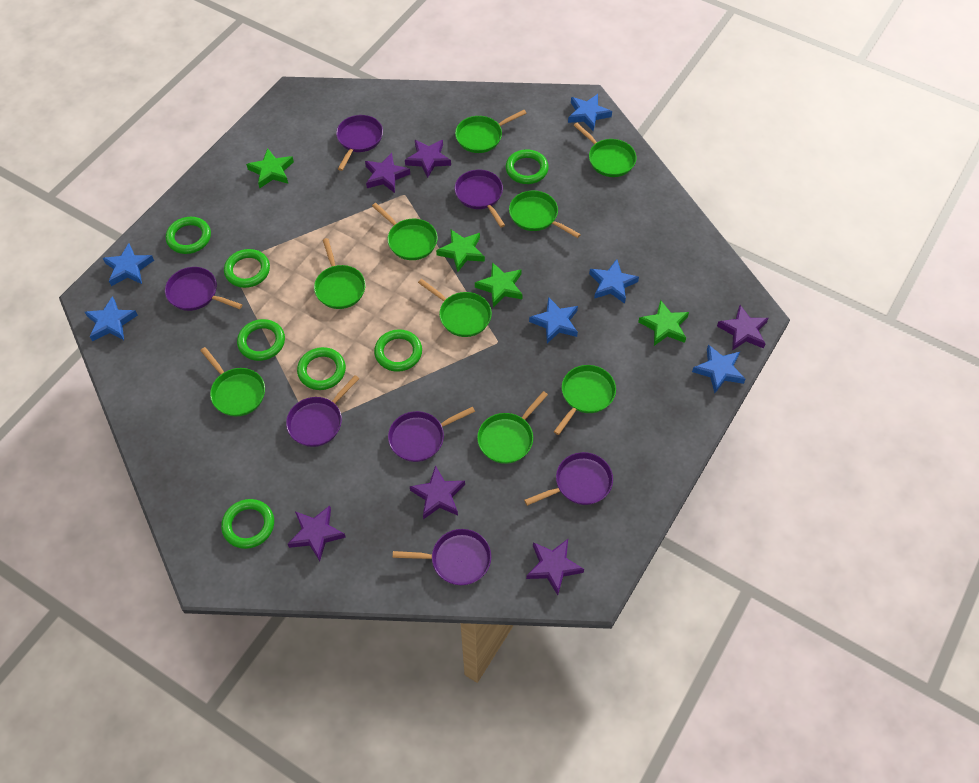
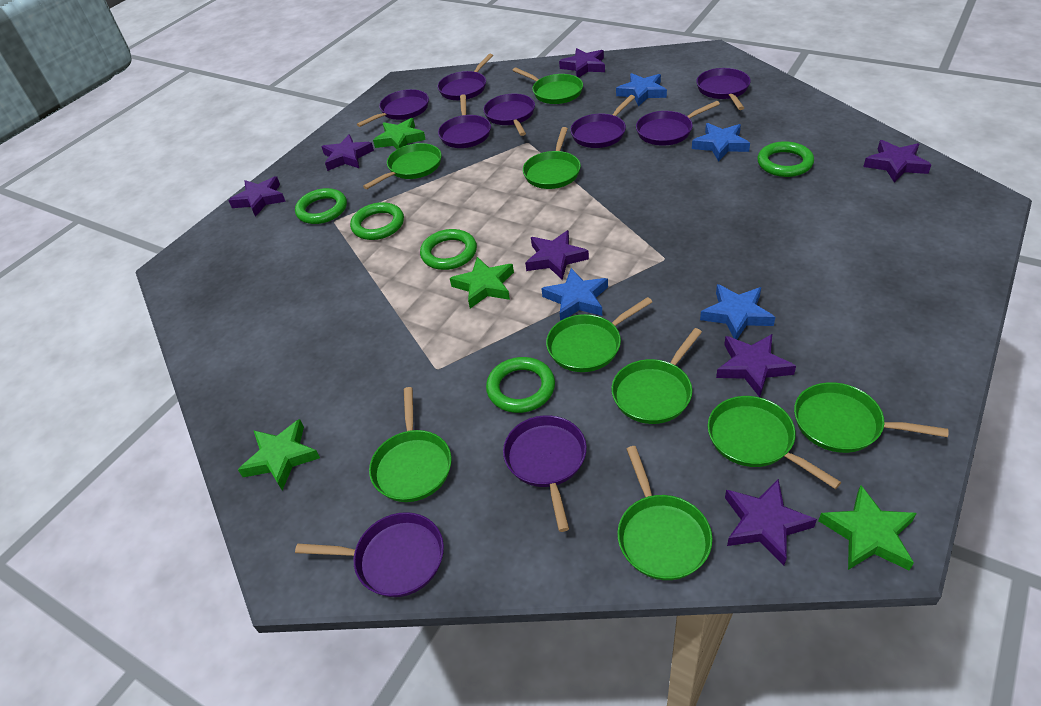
blue star: 6 -> 4
green ring: 7 -> 5
purple pan: 7 -> 9
purple star: 6 -> 7

